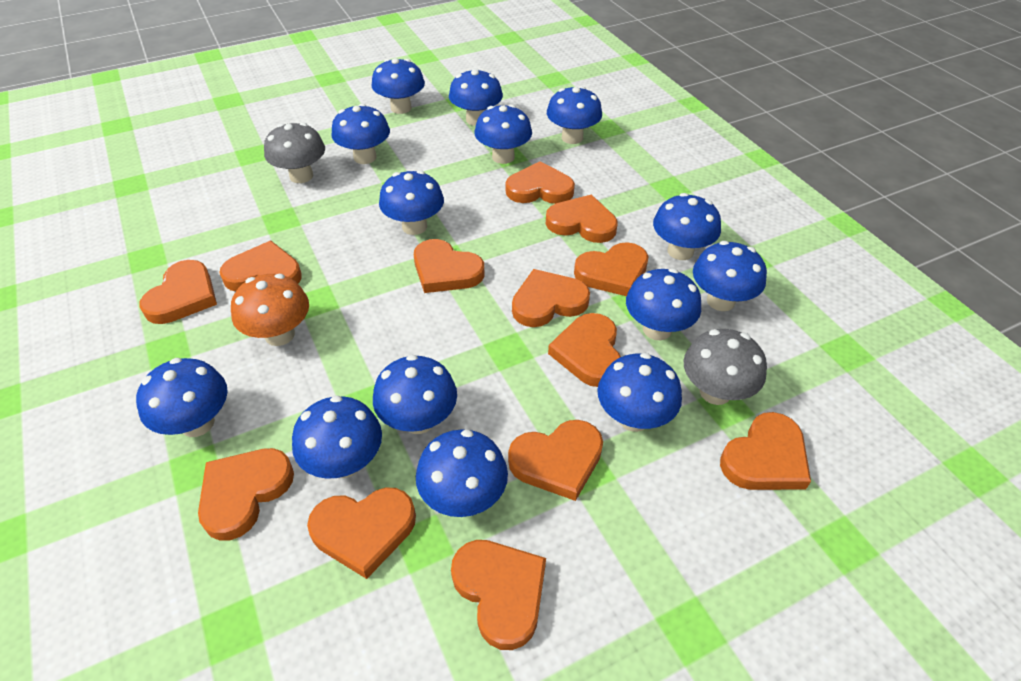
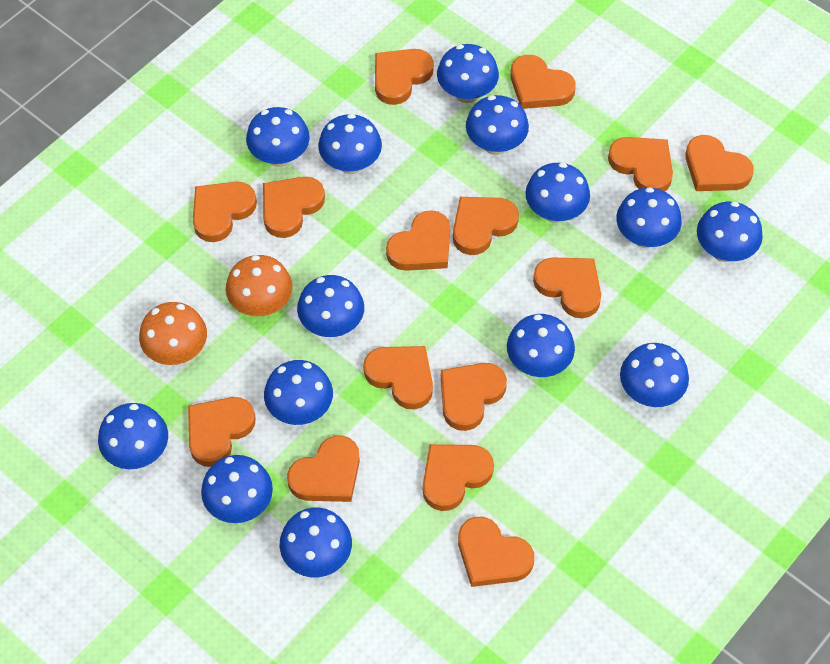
grey mushroom: 2 -> 0
orange heart: 13 -> 15
orange mushroom: 1 -> 2

